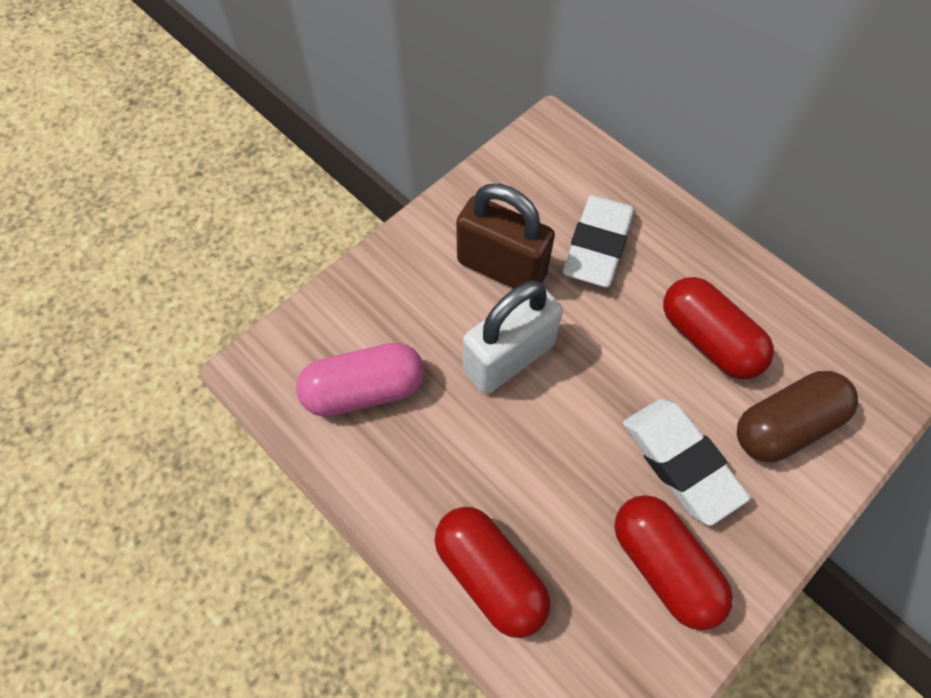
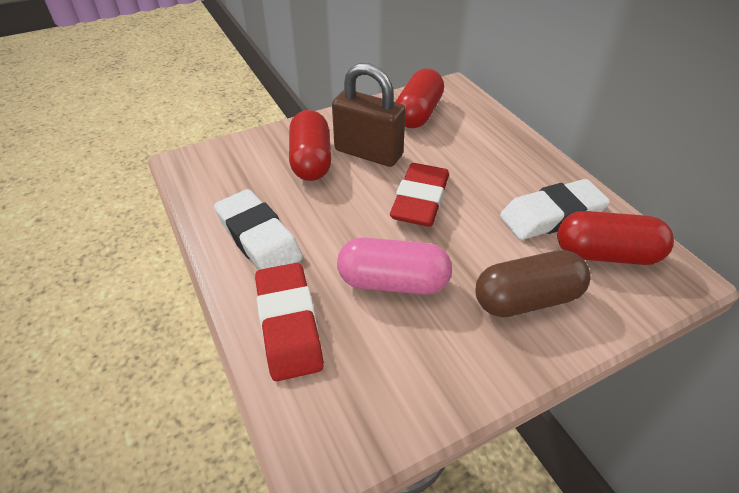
red eraser: 0 -> 2
white padlock: 1 -> 0

